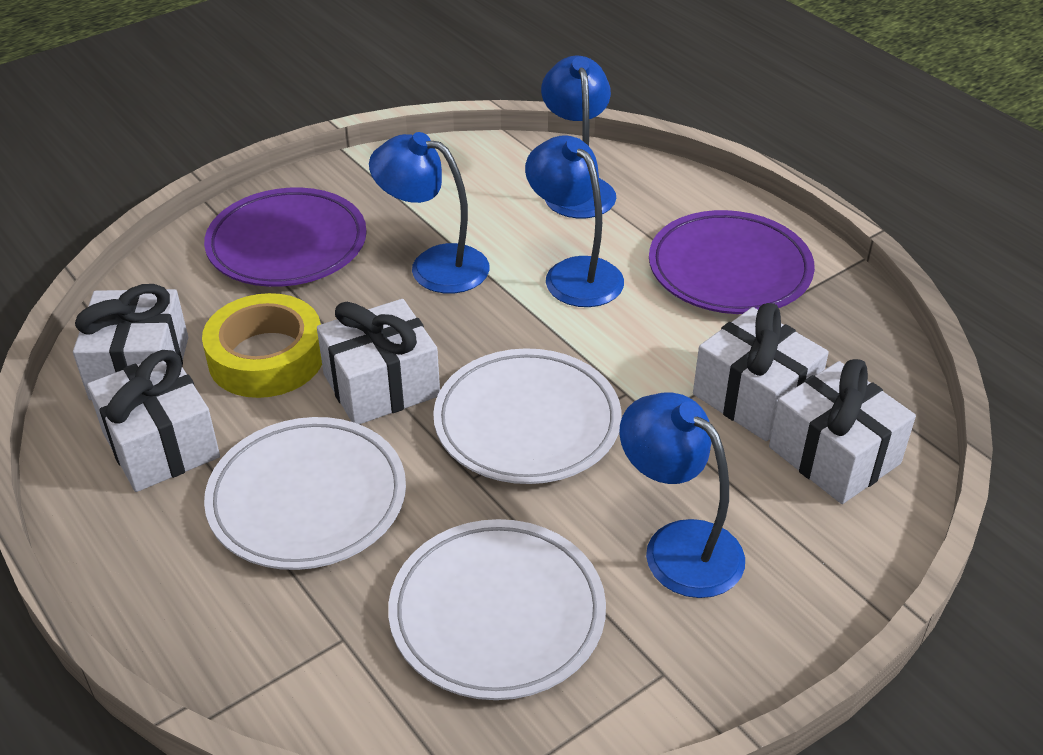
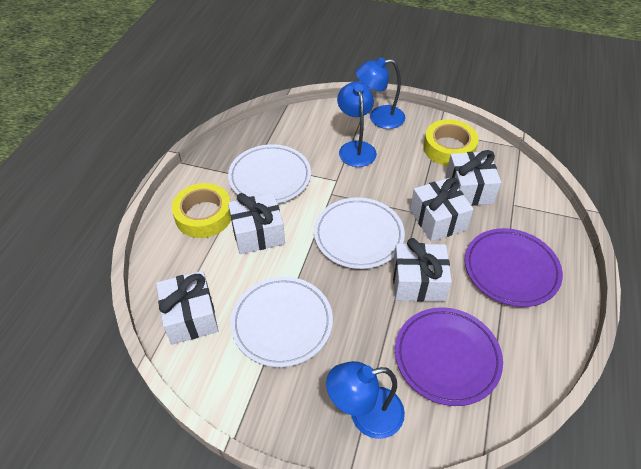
blue lamp: 4 -> 3
yellow tape: 1 -> 2

